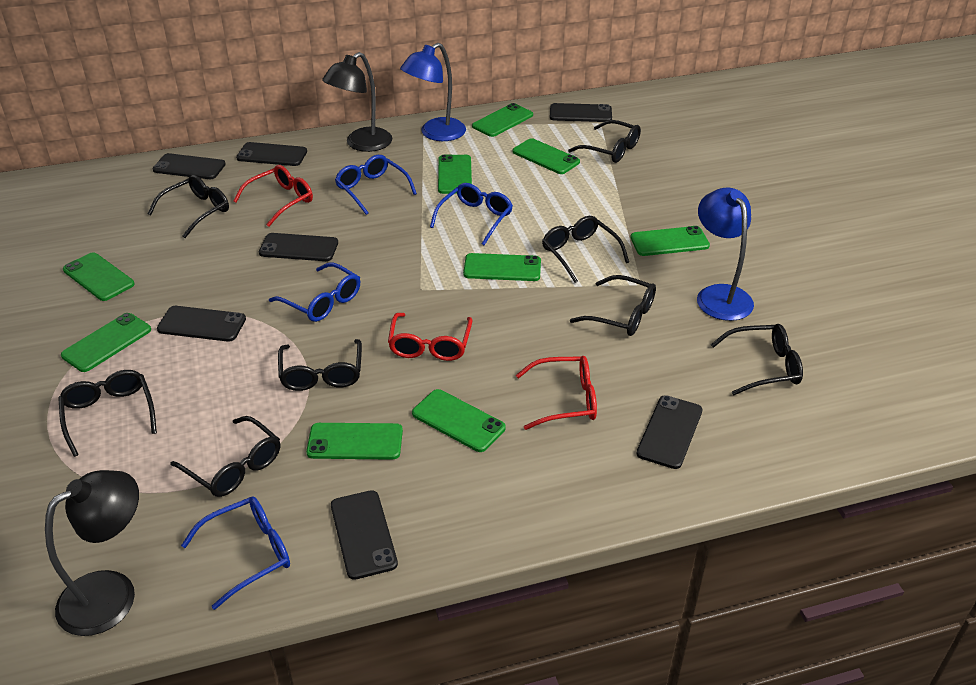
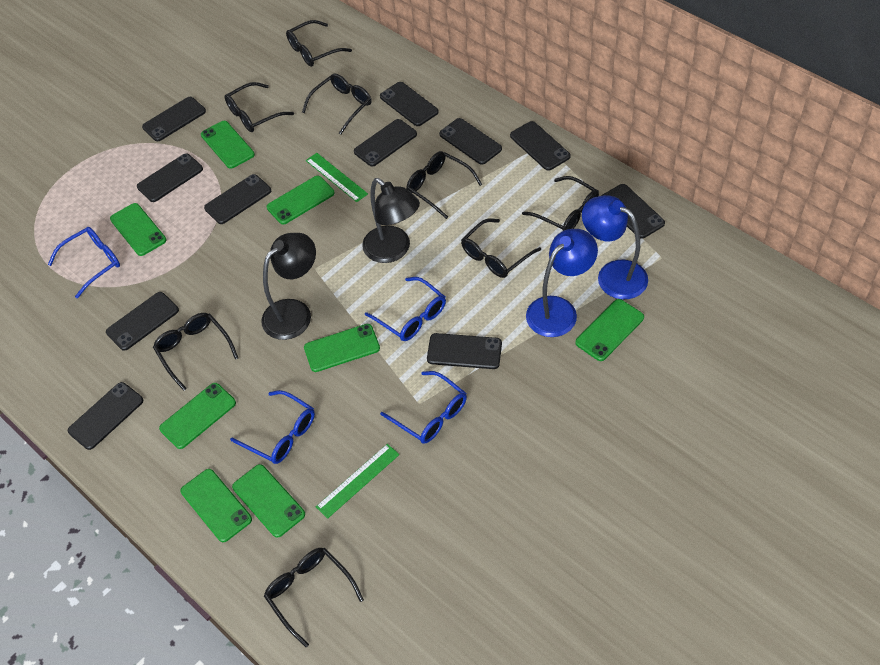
black phone: 7 -> 11
green phone: 9 -> 8
green ruler: 0 -> 2
red glasses: 3 -> 0

